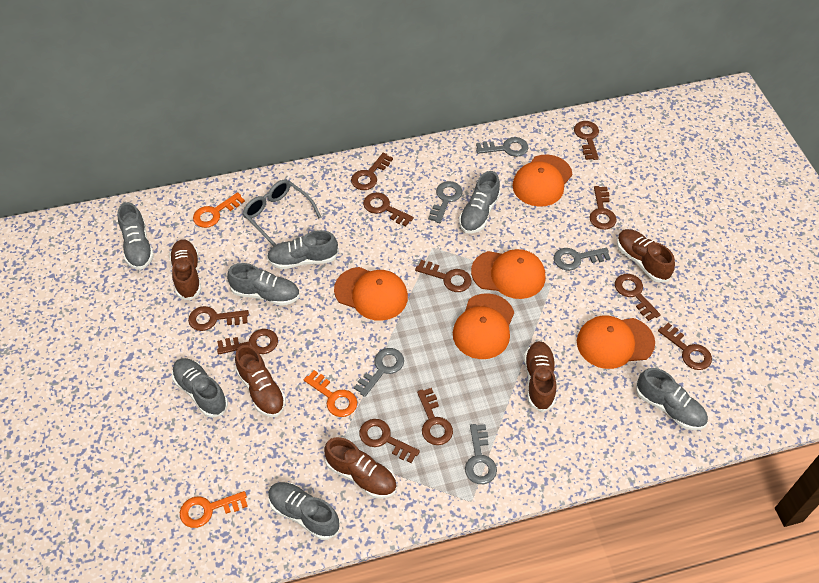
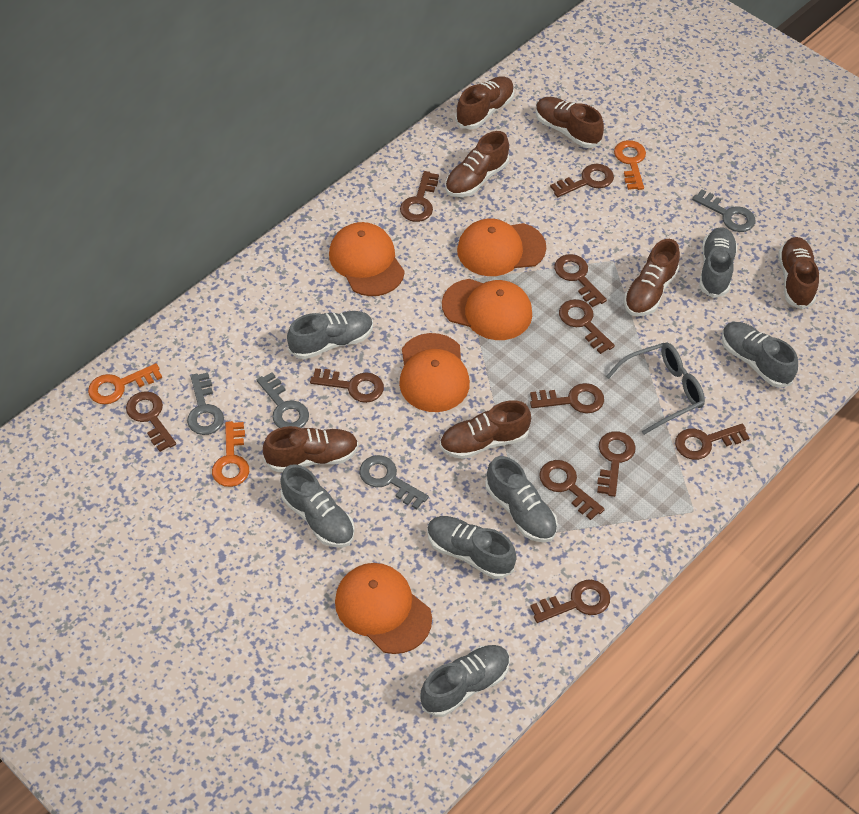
brown shoe: 5 -> 7
grey key: 5 -> 4

